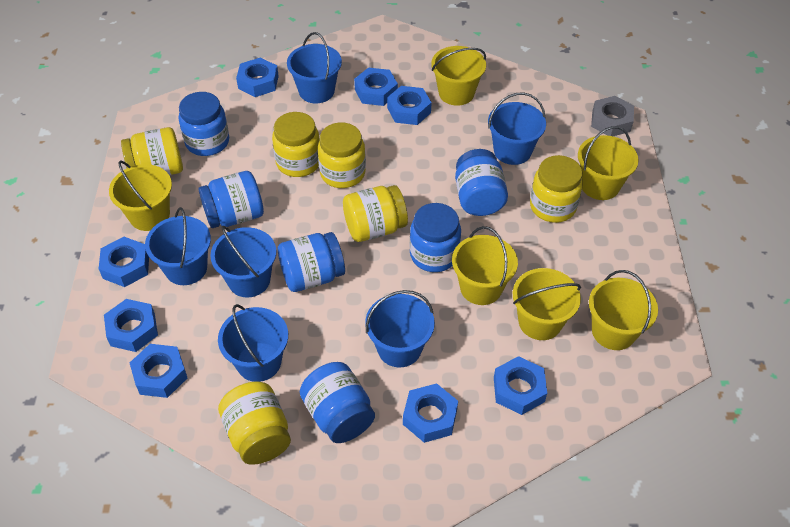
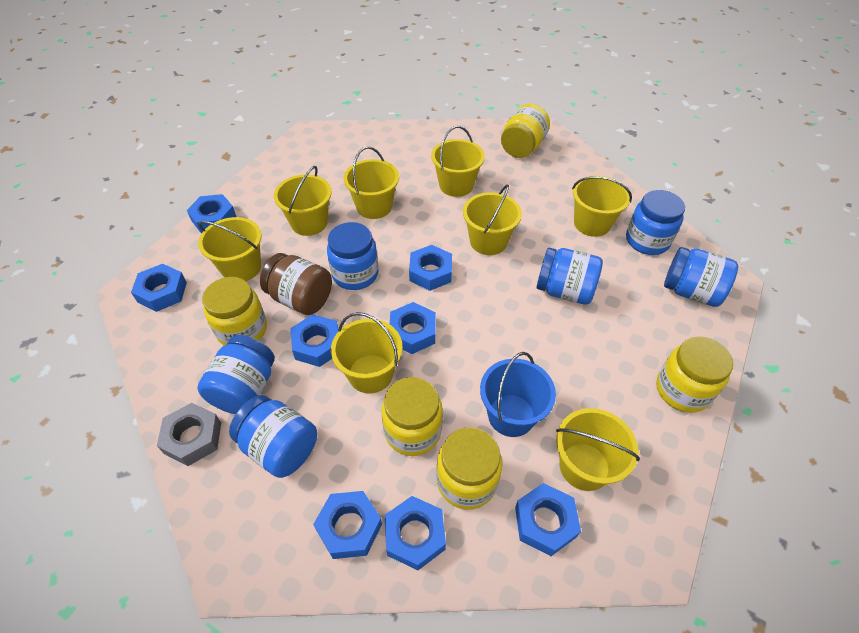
blue bucket: 6 -> 1
brown jar: 0 -> 1
yellow bucket: 6 -> 8
yellow jar: 6 -> 5

